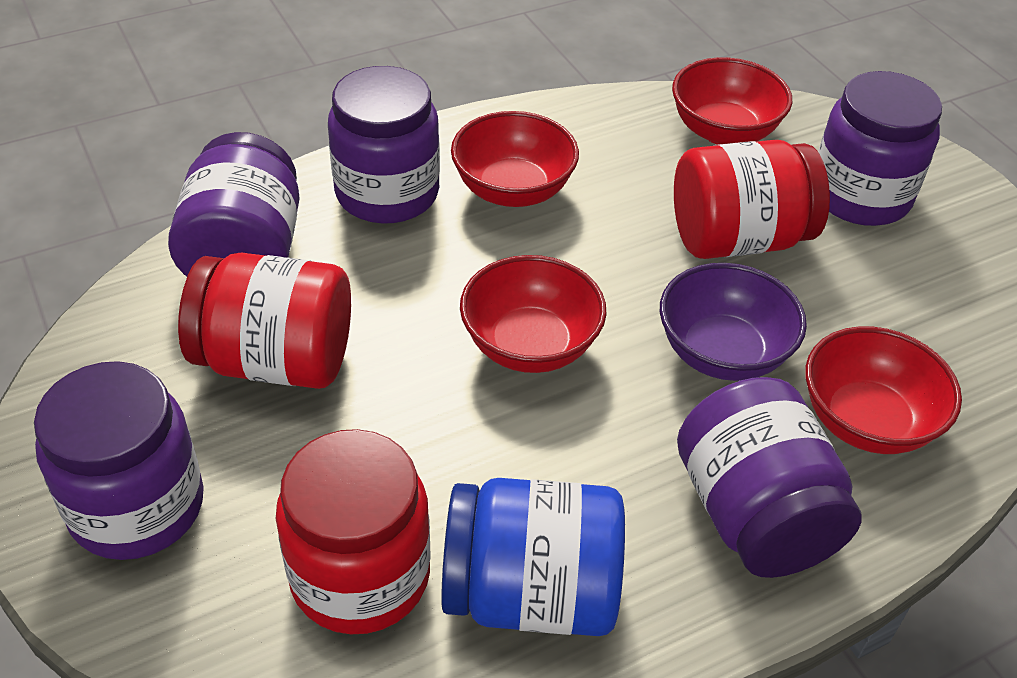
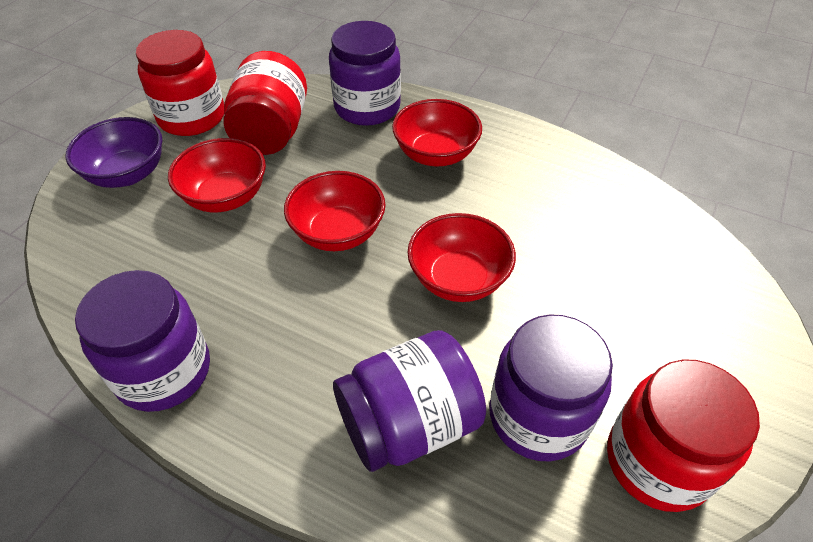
blue jar: 1 -> 0
purple jar: 5 -> 4

